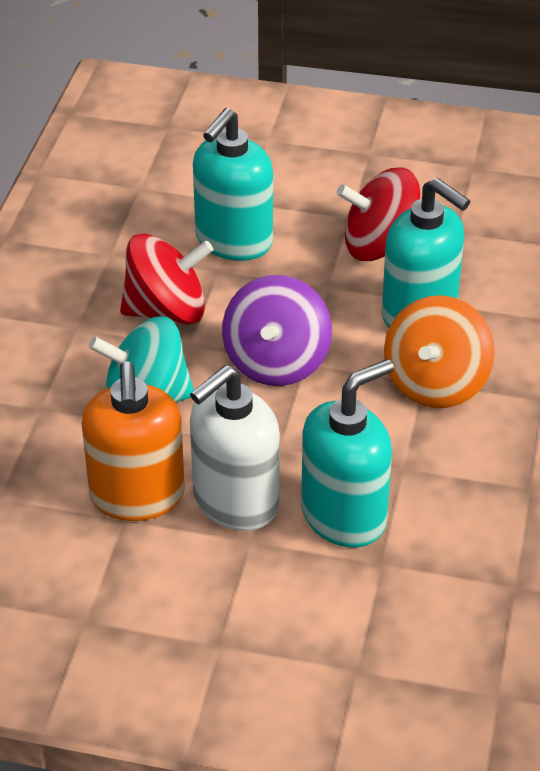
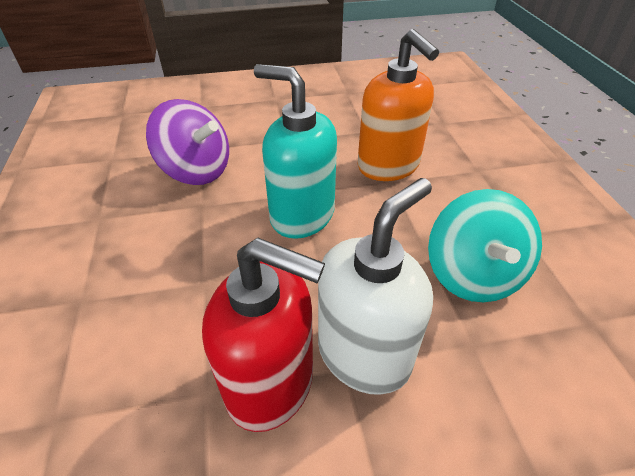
orange spinning top: 1 -> 0
red soap dispenser: 0 -> 1
red spinning top: 2 -> 0
turquoise soap dispenser: 3 -> 1

